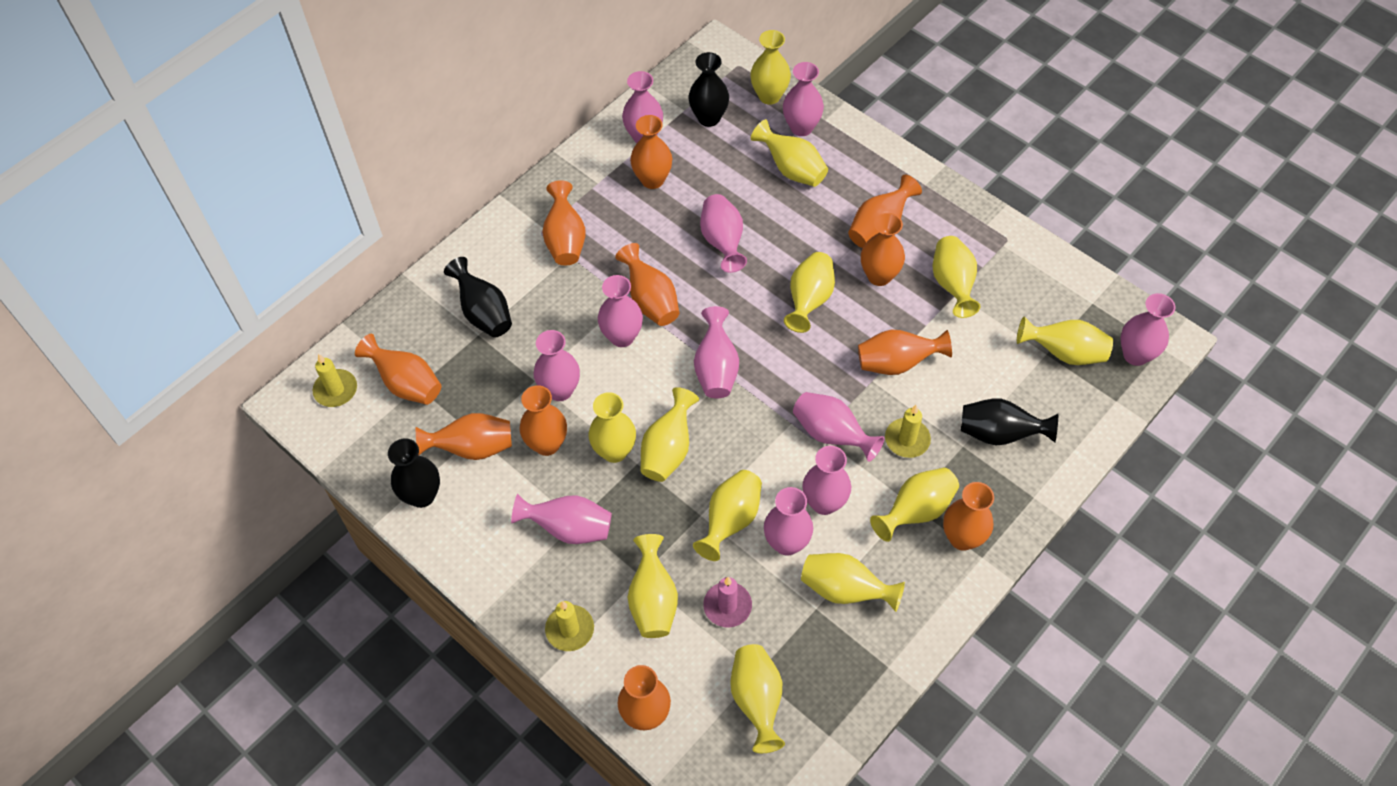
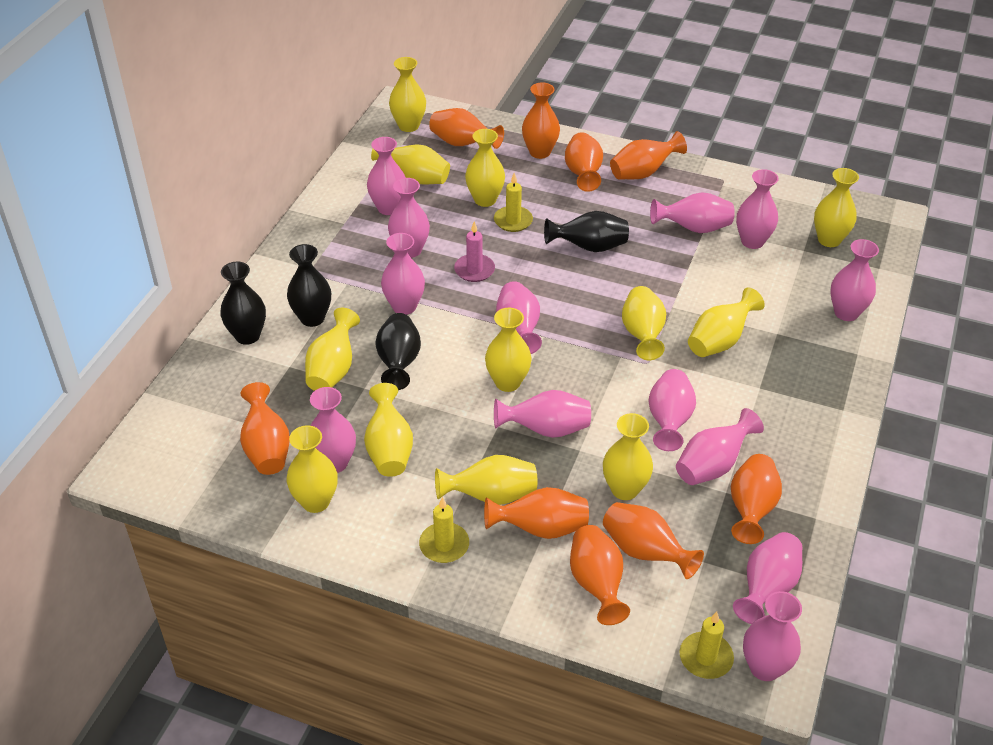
orange vase: 11 -> 9
pink vase: 11 -> 13

